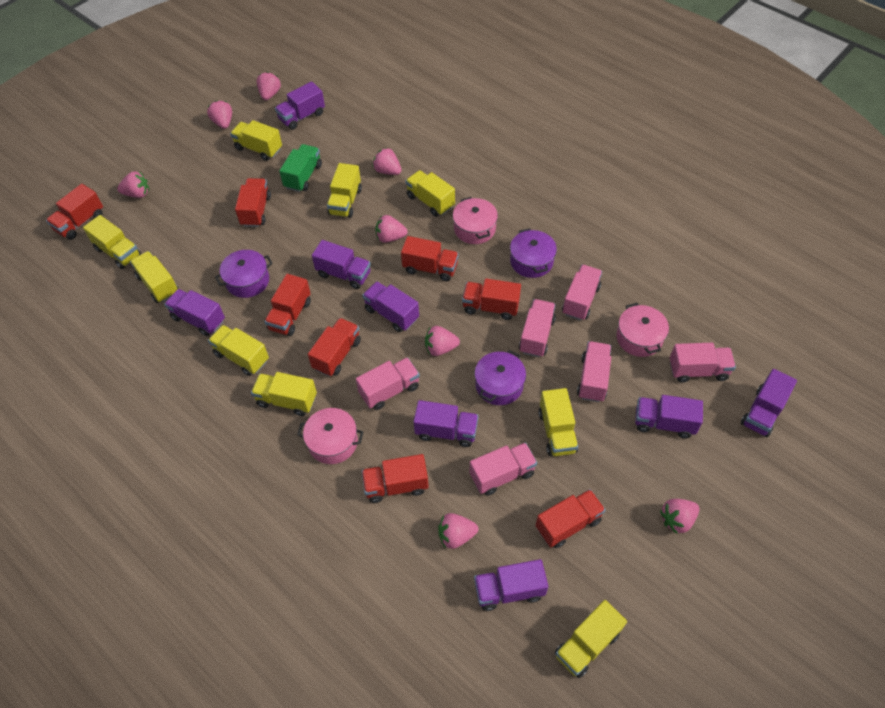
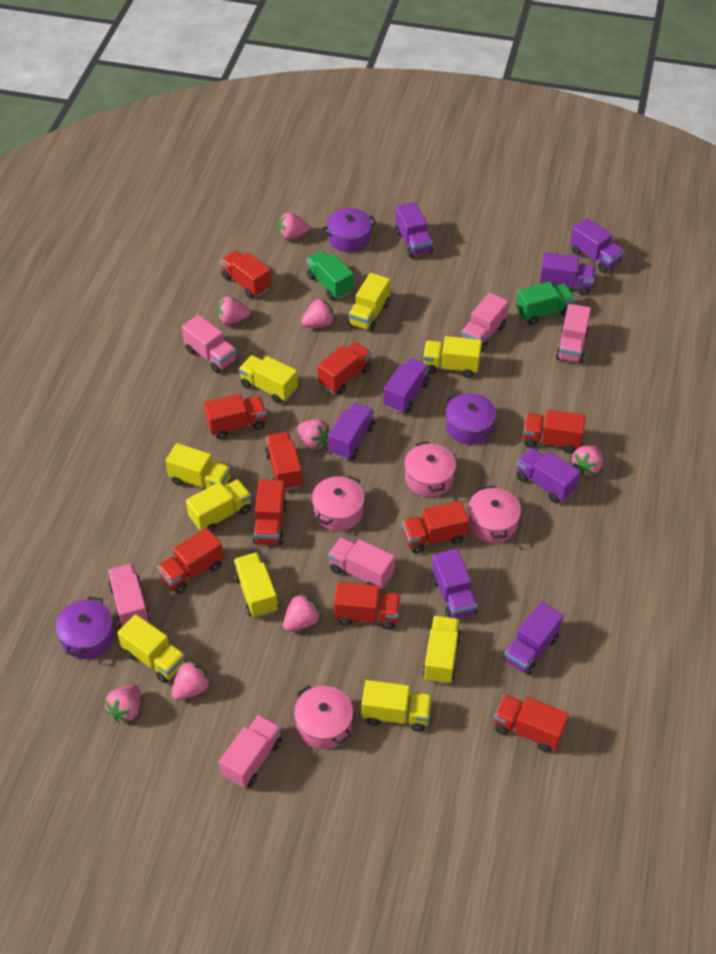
green truck: 1 -> 2
pink pot: 3 -> 4
red truck: 8 -> 10

